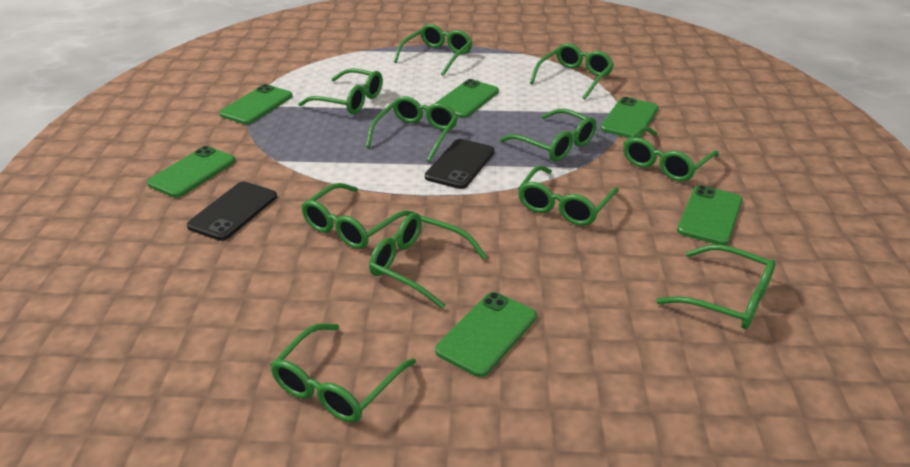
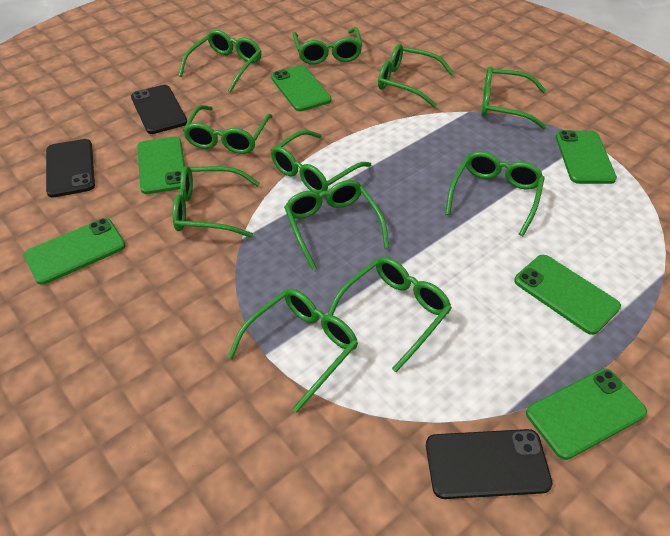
black phone: 2 -> 3

